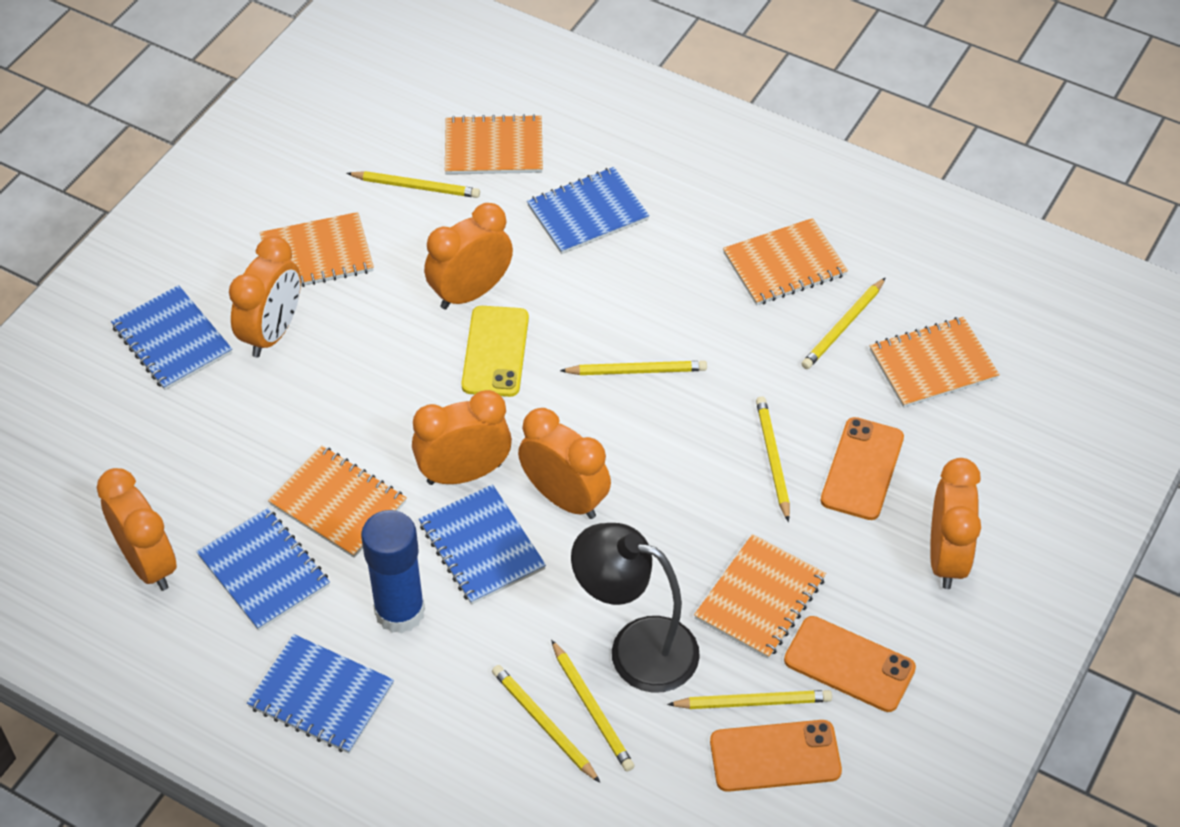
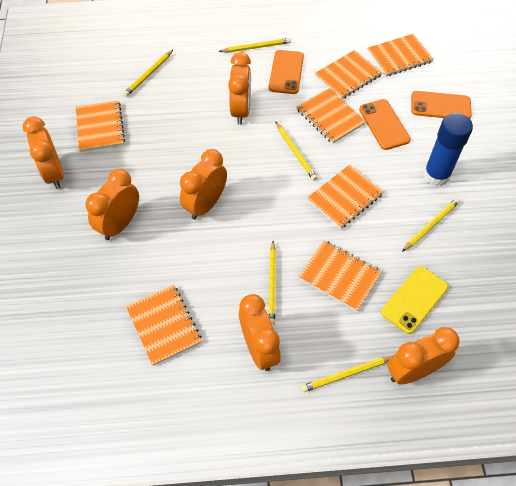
black lamp: 1 -> 0
blue notebook: 5 -> 0
orange notebook: 6 -> 7
yellow pencil: 7 -> 6

